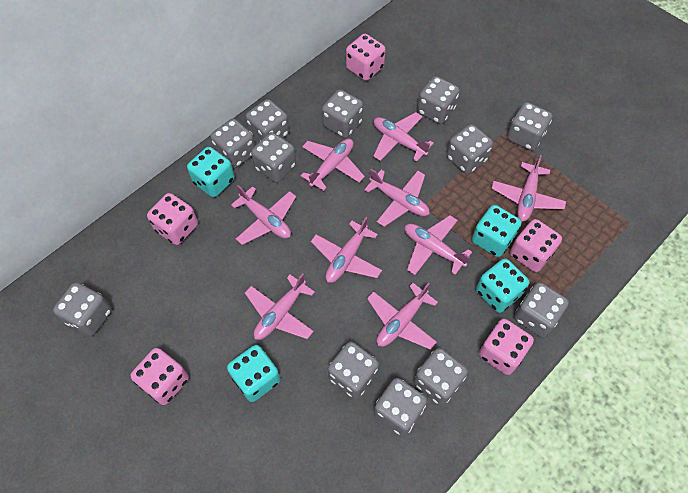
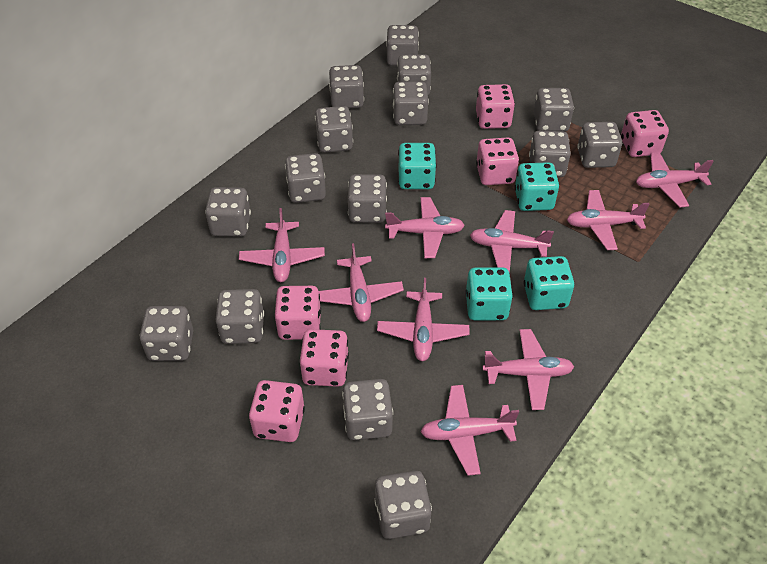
grey dice: 12 -> 15
pink dice: 5 -> 6

